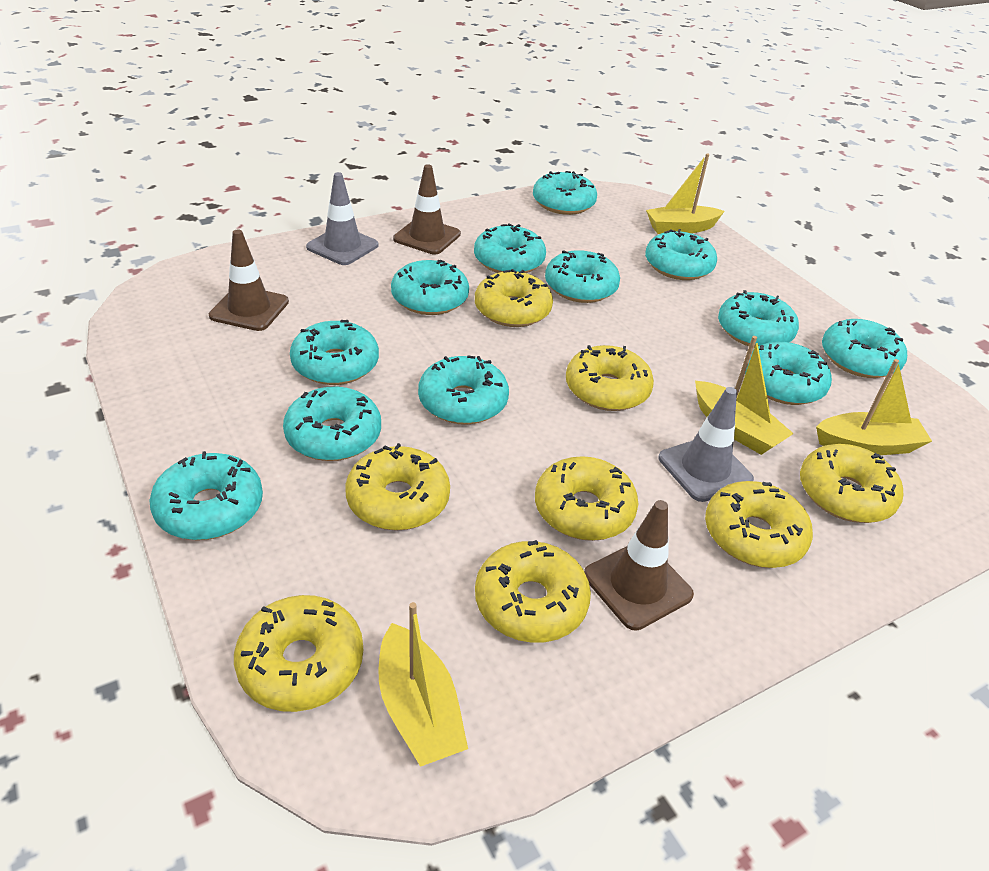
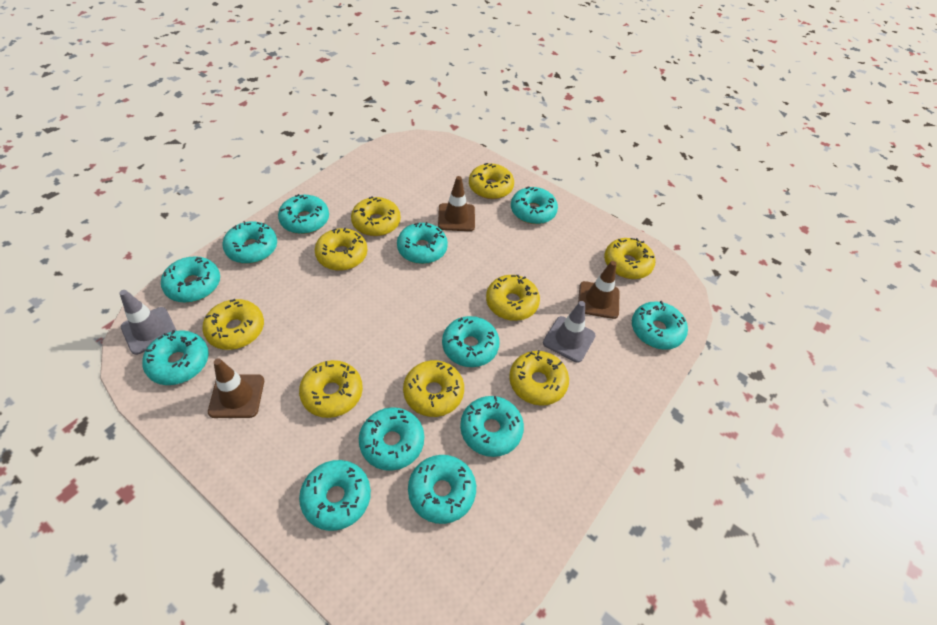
yellow boat: 4 -> 0
yellow donut: 8 -> 9

